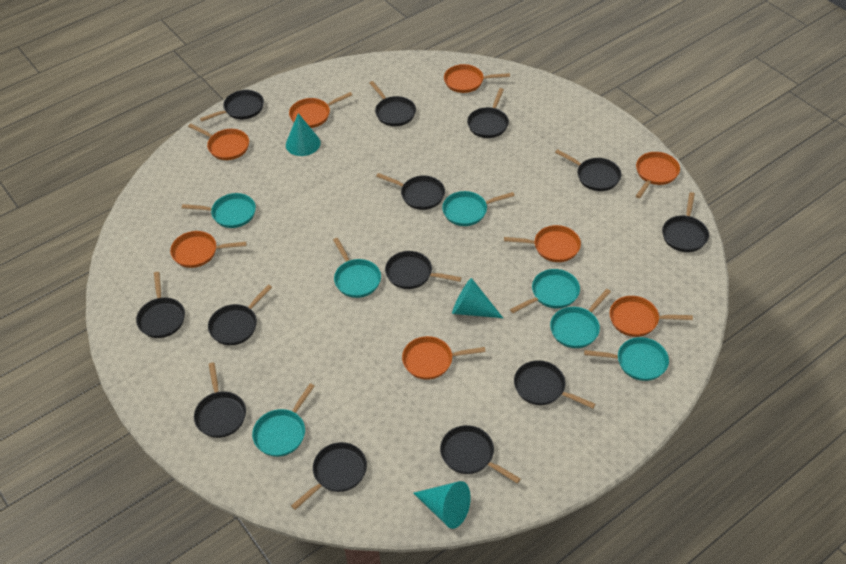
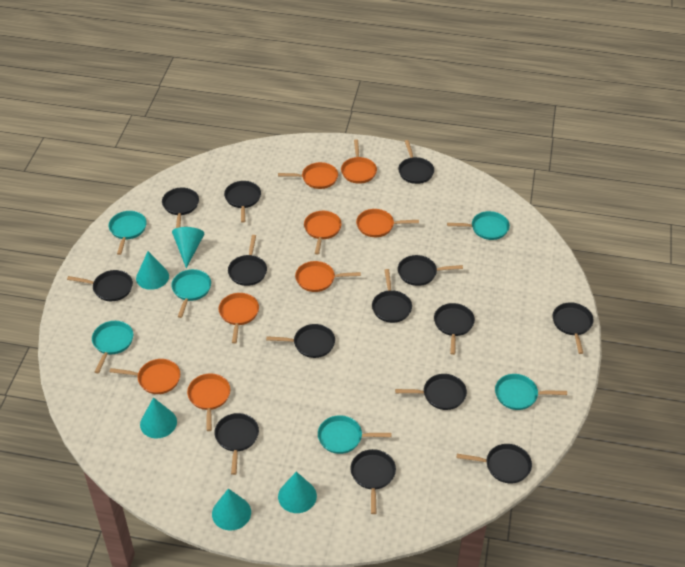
black pan: 13 -> 14
turquoise cone: 3 -> 5
turquoise pan: 7 -> 6

